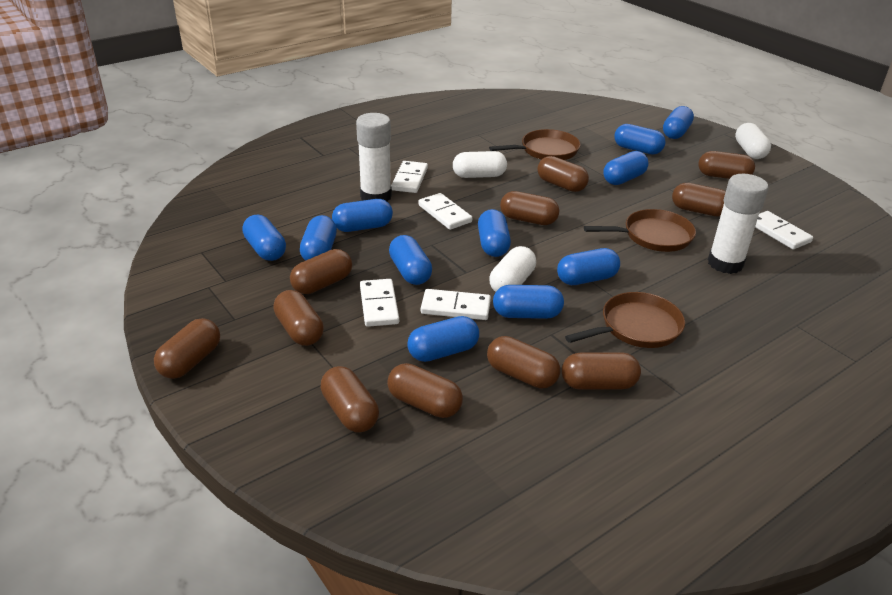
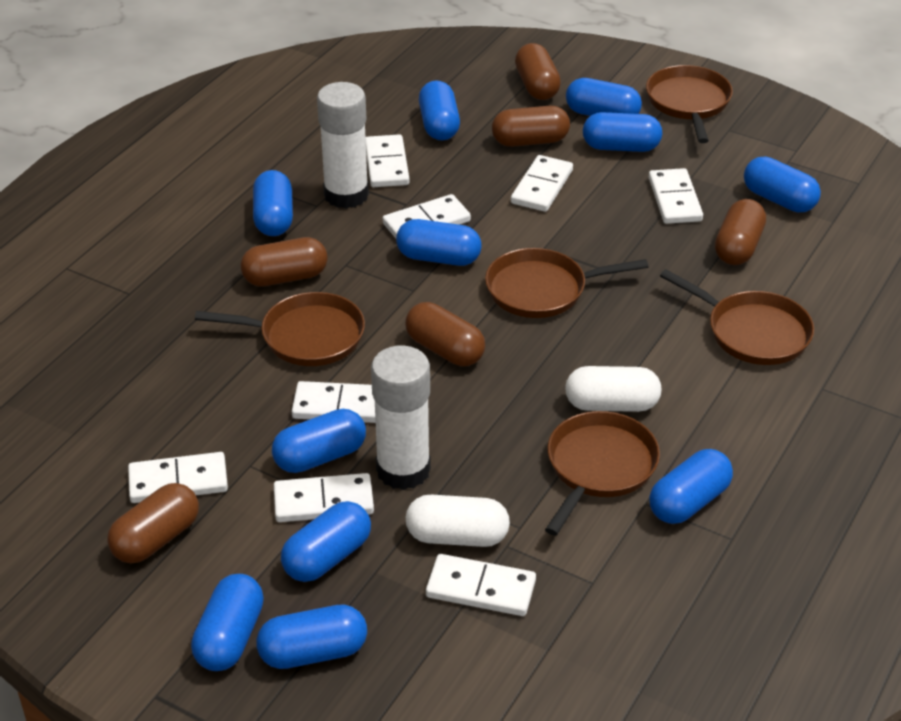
brown capsule: 11 -> 6
brown pan: 3 -> 5
white capsule: 3 -> 2
white domino: 5 -> 8

